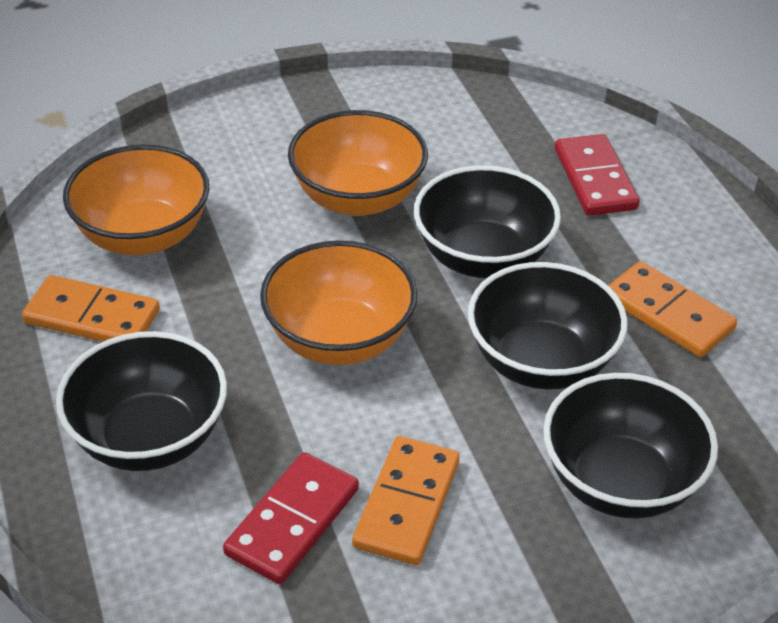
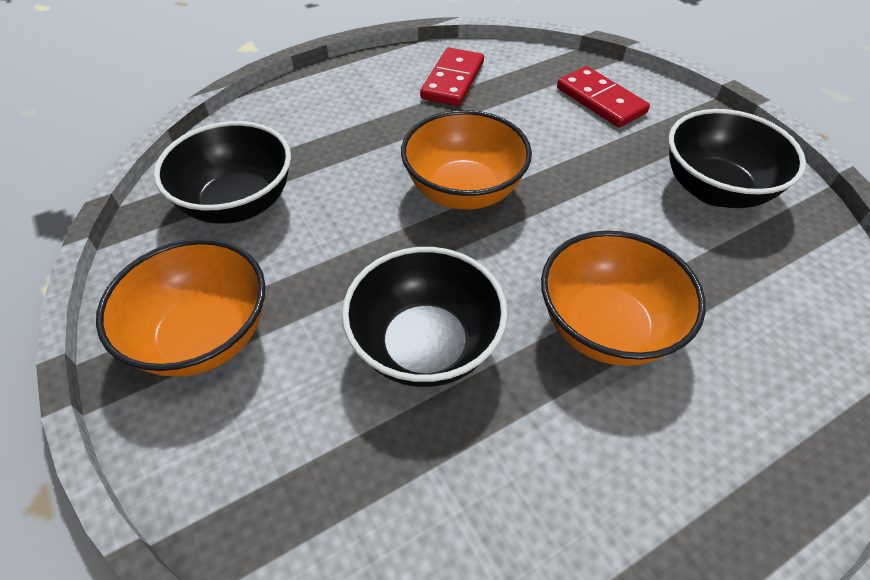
black bowl: 4 -> 3
orange domino: 3 -> 0

